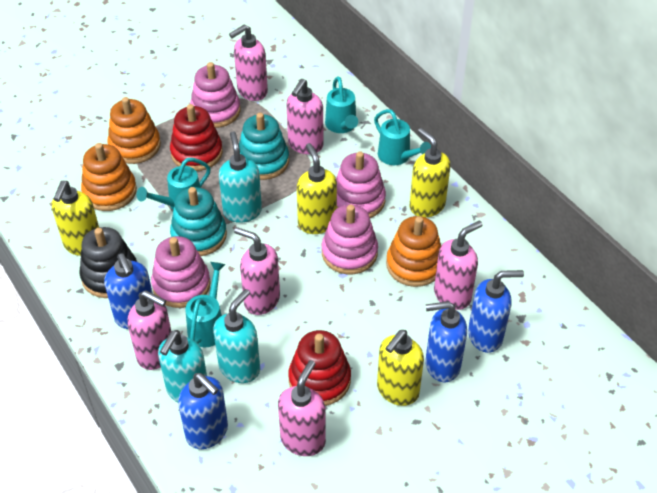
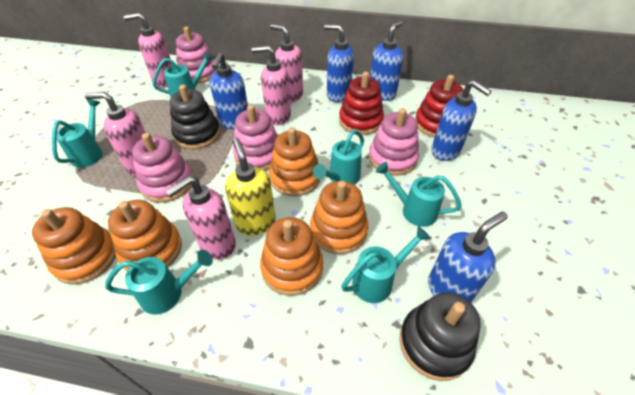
black stacking toy: 1 -> 2
blue soap dispenser: 4 -> 5
orange stacking toy: 3 -> 5
pink soap dispenser: 6 -> 5
turquoise soap dispenser: 3 -> 0
turquoise stacking toy: 2 -> 0
turquoise watering can: 4 -> 6
yellow soap dispenser: 4 -> 1

